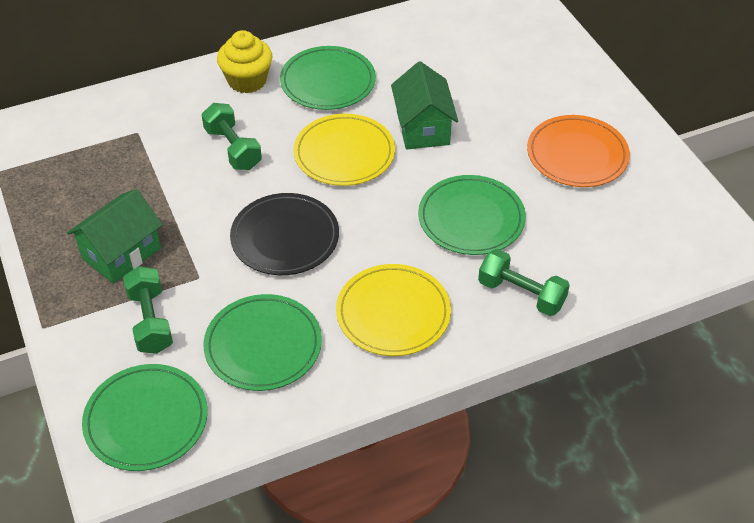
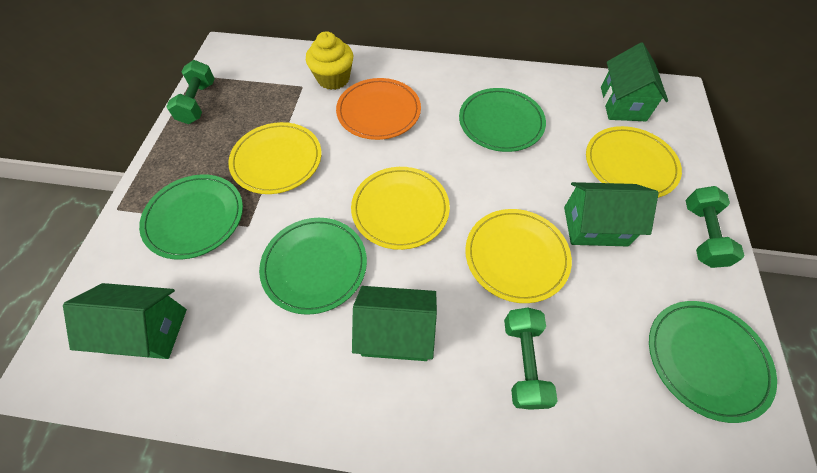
black plate: 1 -> 0
green house: 2 -> 4
yellow plate: 2 -> 4

